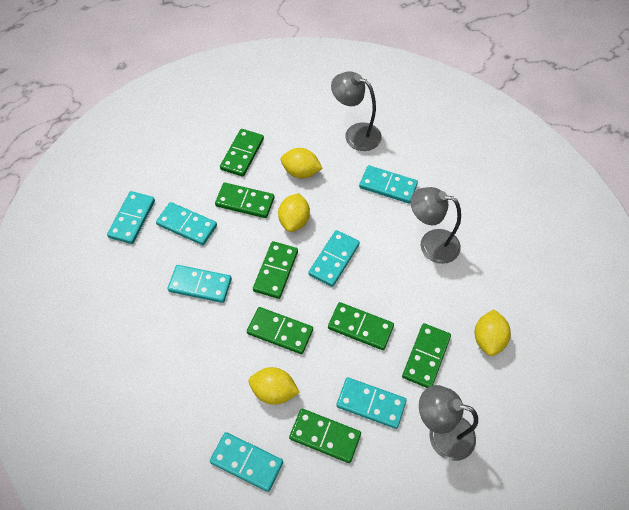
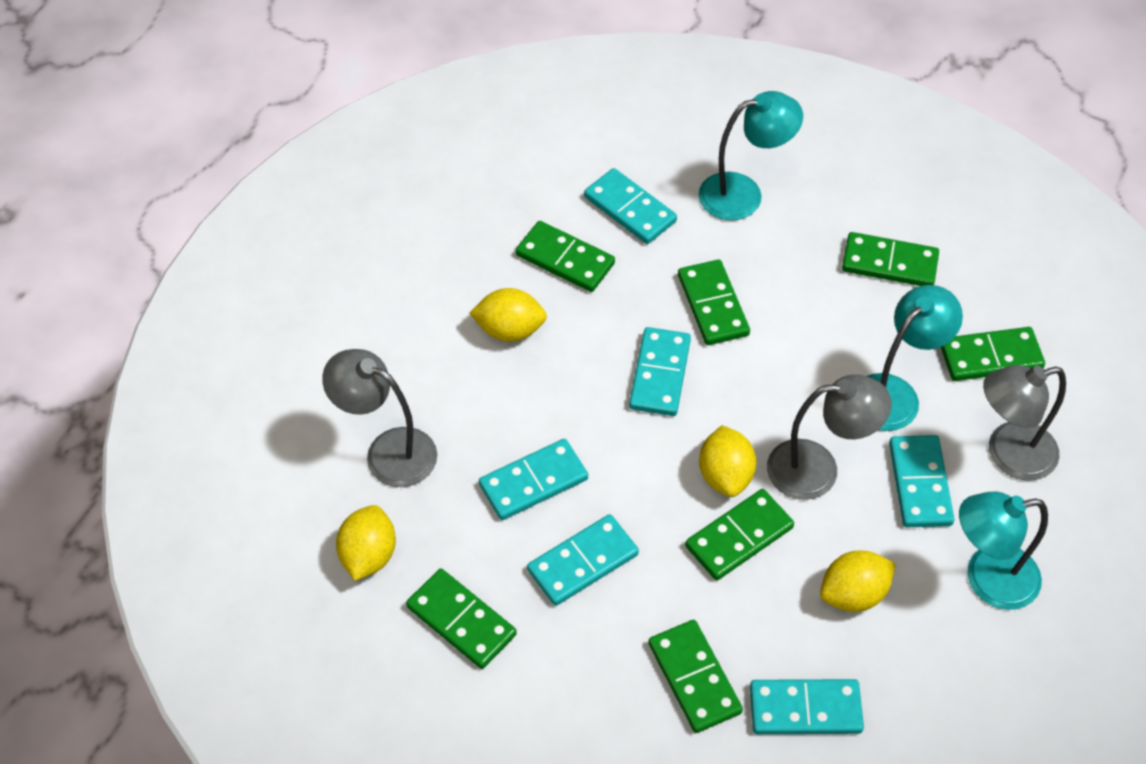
turquoise domino: 7 -> 6
turquoise lamp: 0 -> 3

